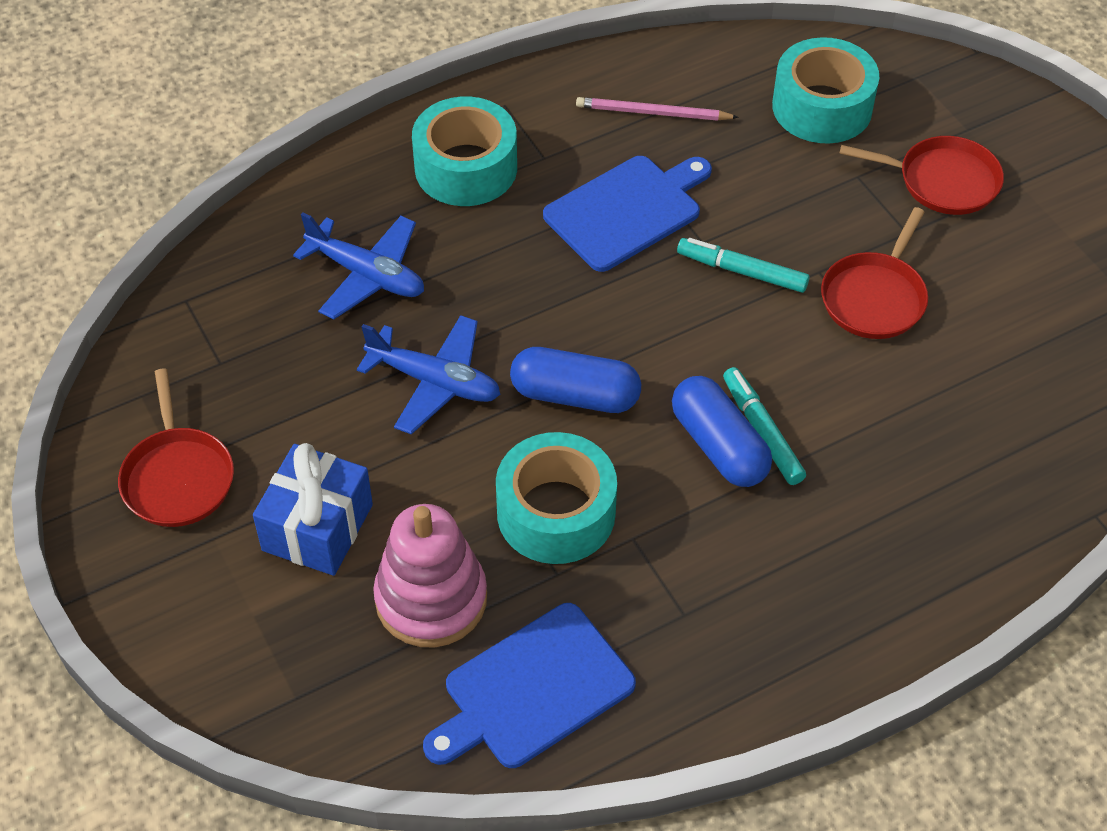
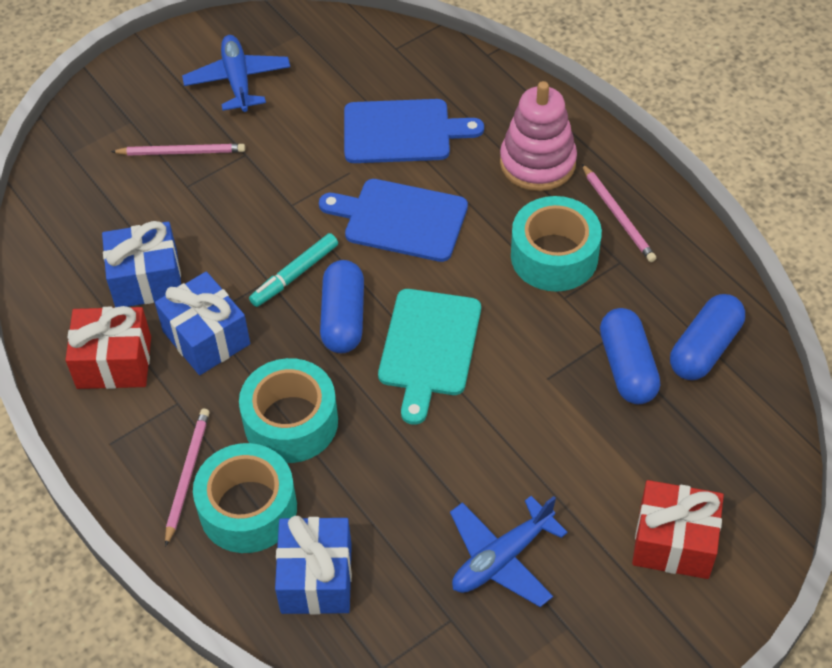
blue capsule: 2 -> 3
blue gift: 1 -> 3
pink pencil: 1 -> 3
red gift: 0 -> 2
red pan: 3 -> 0
turquoise cutting board: 0 -> 1
turquoise marker: 2 -> 1

